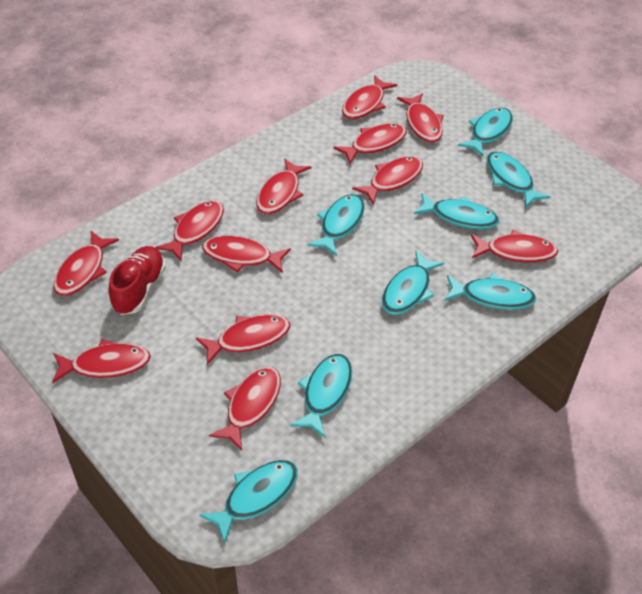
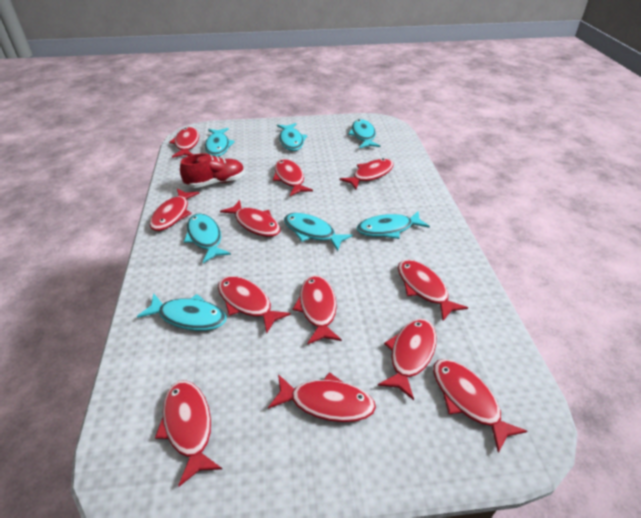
turquoise fish: 8 -> 7

